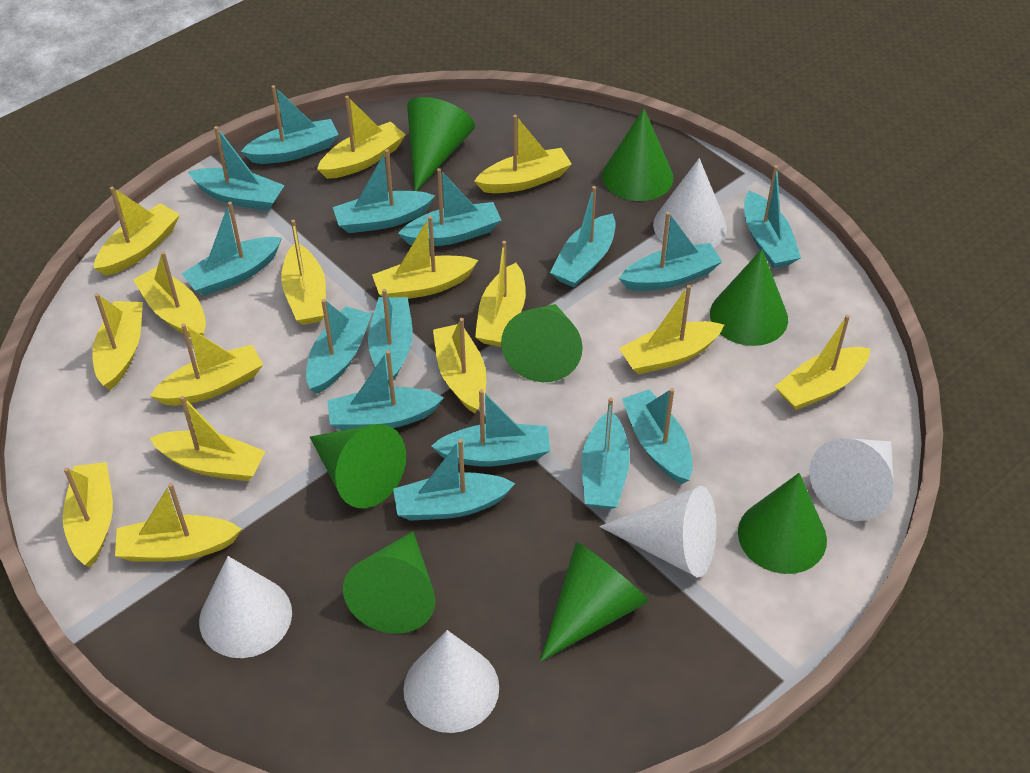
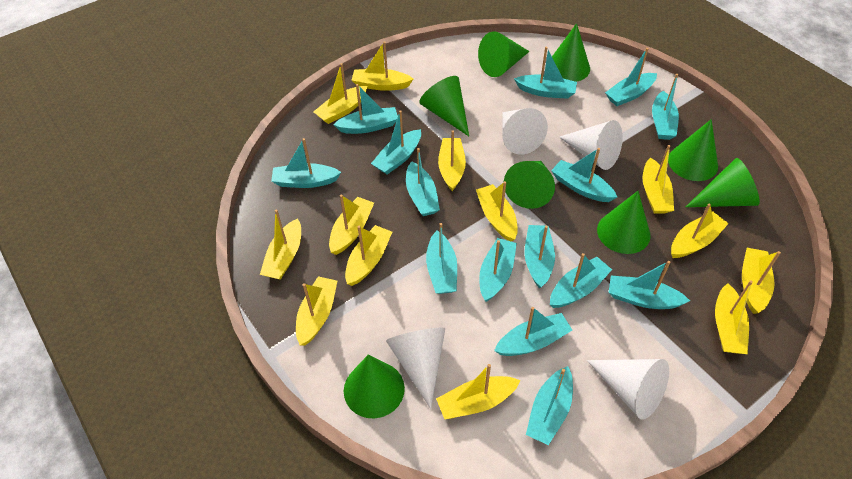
white cone: 5 -> 4
yellow boat: 15 -> 13

